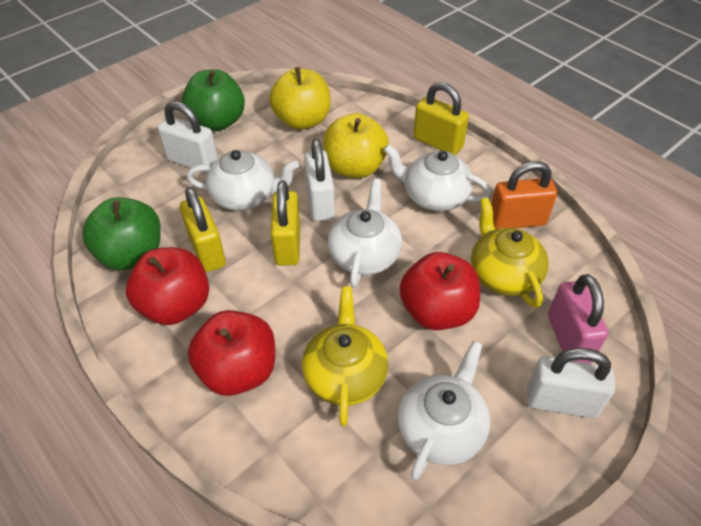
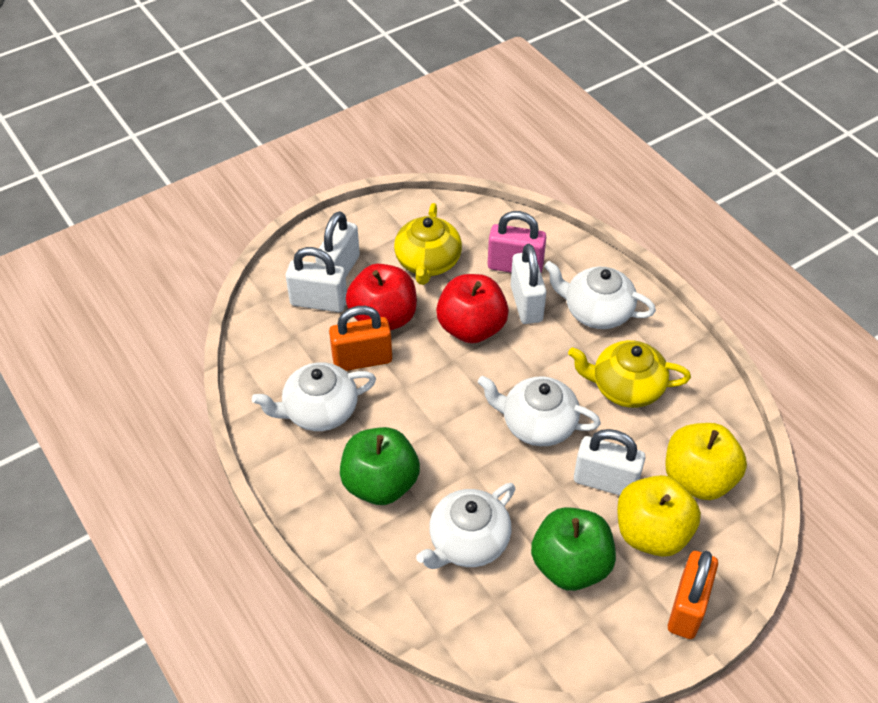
orange padlock: 1 -> 2
red apple: 3 -> 2
white padlock: 3 -> 4
yellow padlock: 3 -> 0

